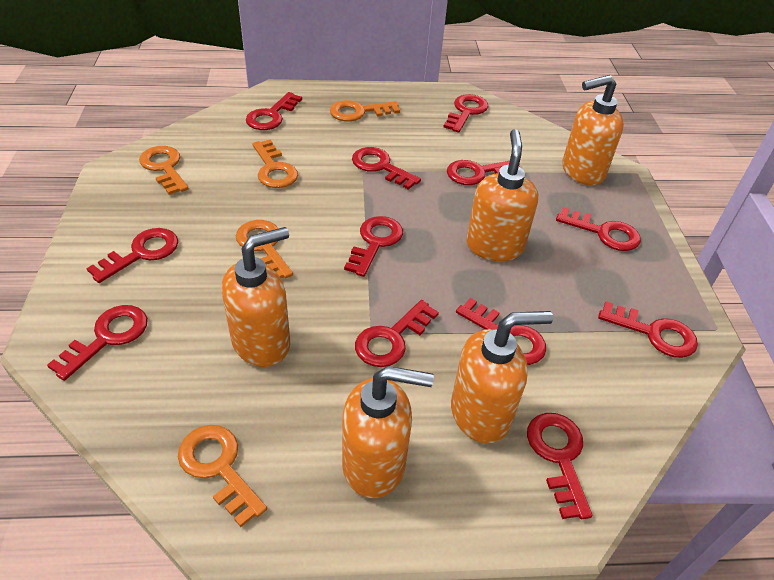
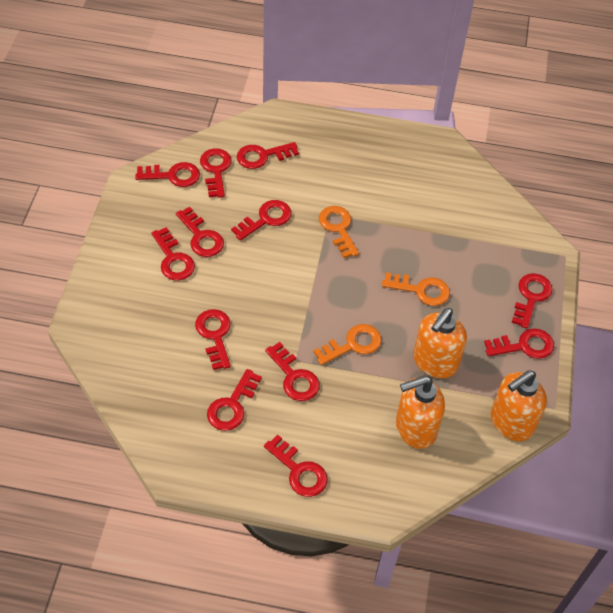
orange key: 5 -> 3
orange soap dispenser: 5 -> 3

